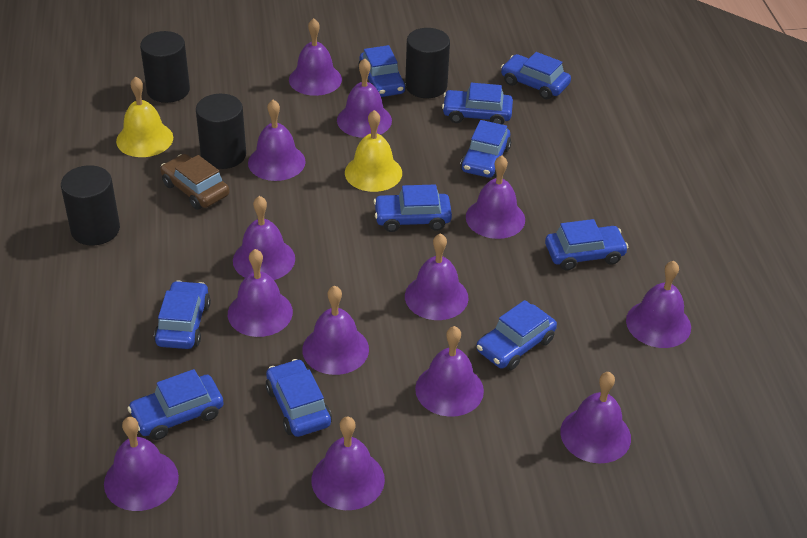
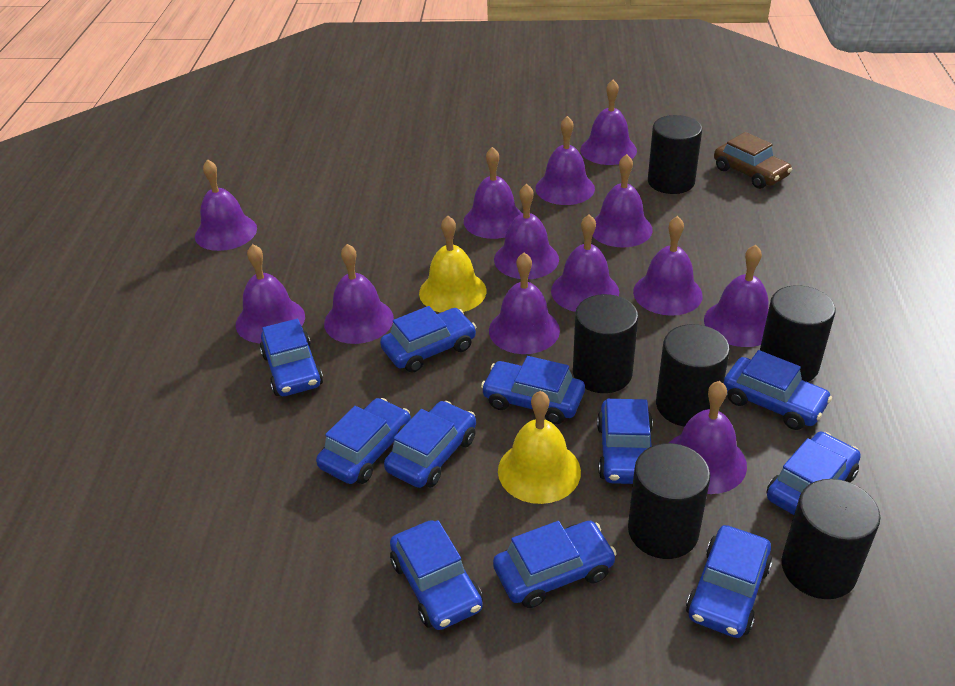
black cylinder: 4 -> 6
blue car: 10 -> 11

